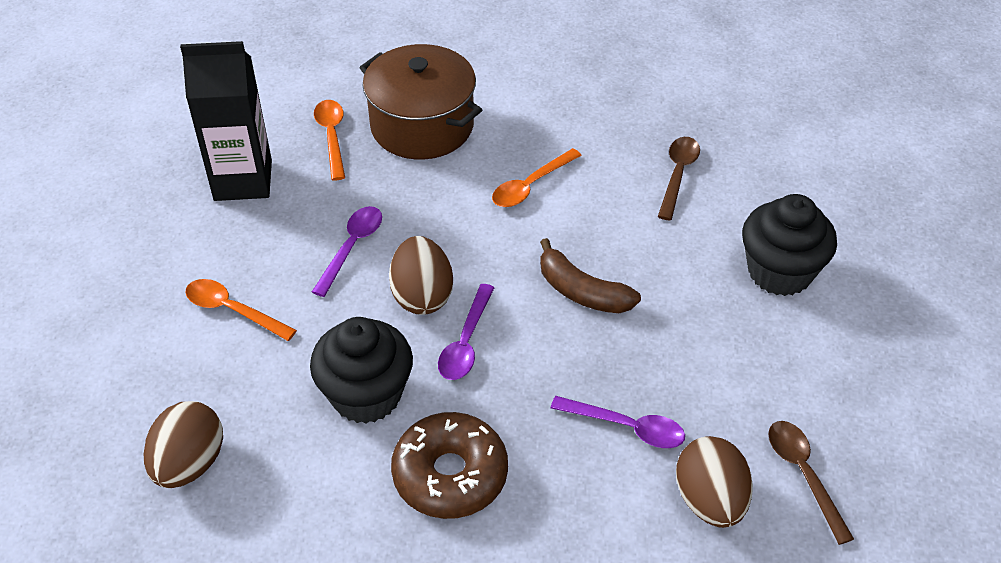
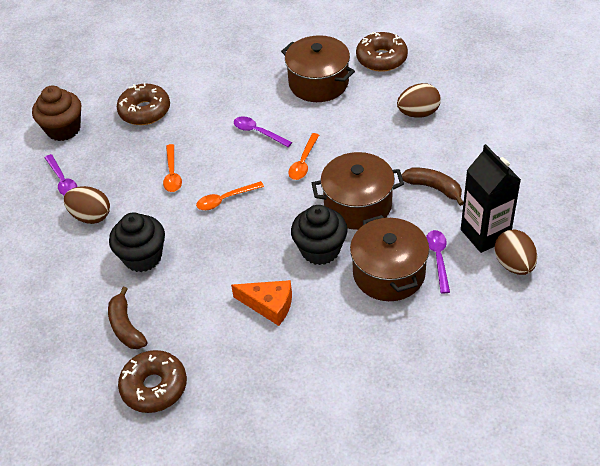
brown banana: 1 -> 2
brown cupcake: 0 -> 1
brown donut: 1 -> 3
brown pot: 1 -> 3
brown spoon: 2 -> 0
orange cheese: 0 -> 1

